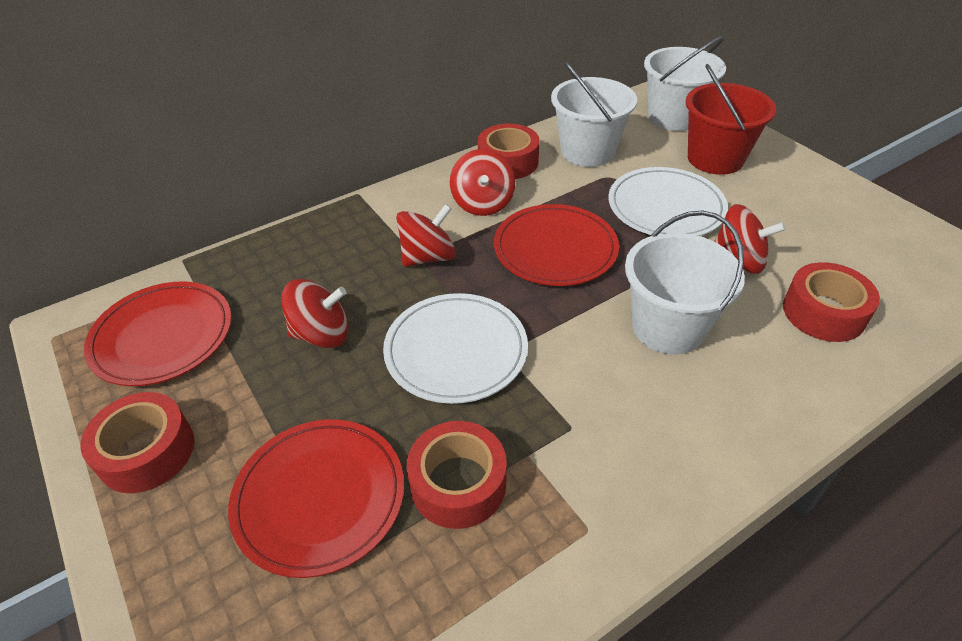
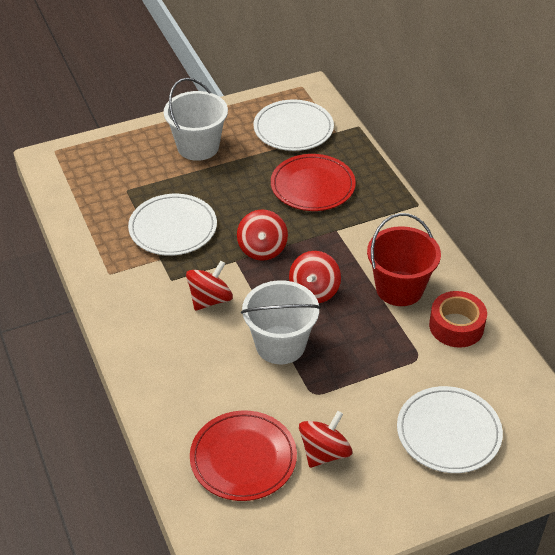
red plate: 3 -> 2
red tape: 4 -> 1
white bucket: 3 -> 2
white plate: 2 -> 3

